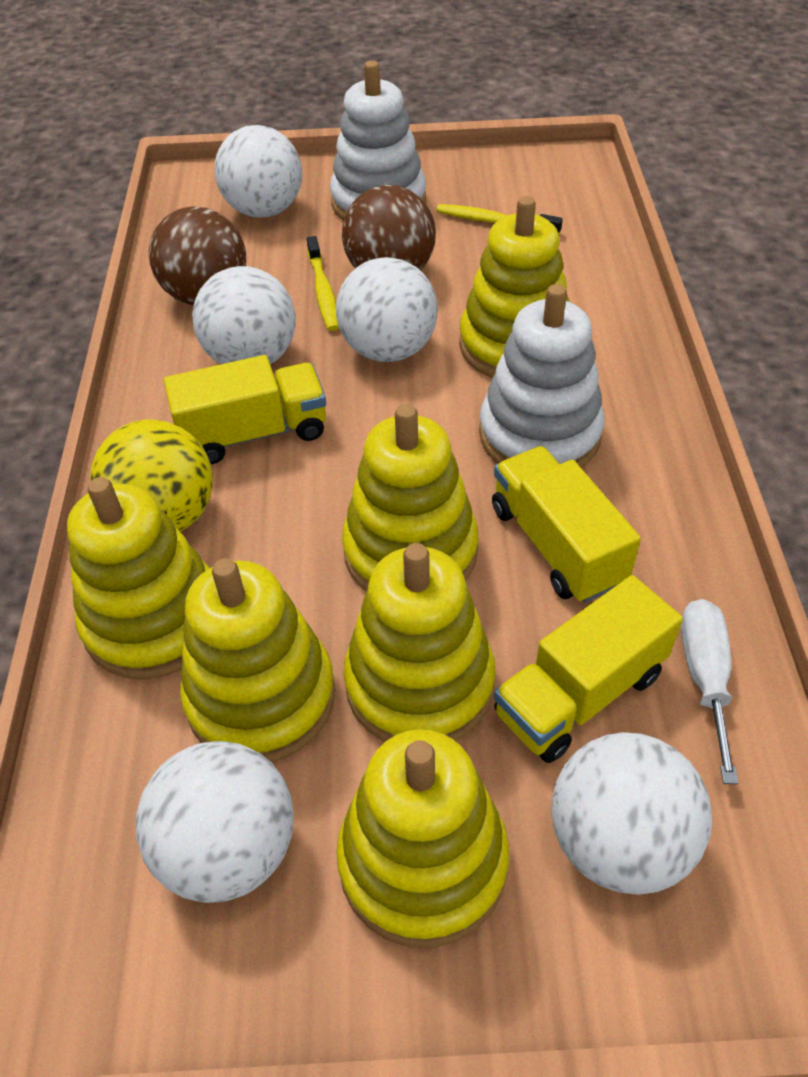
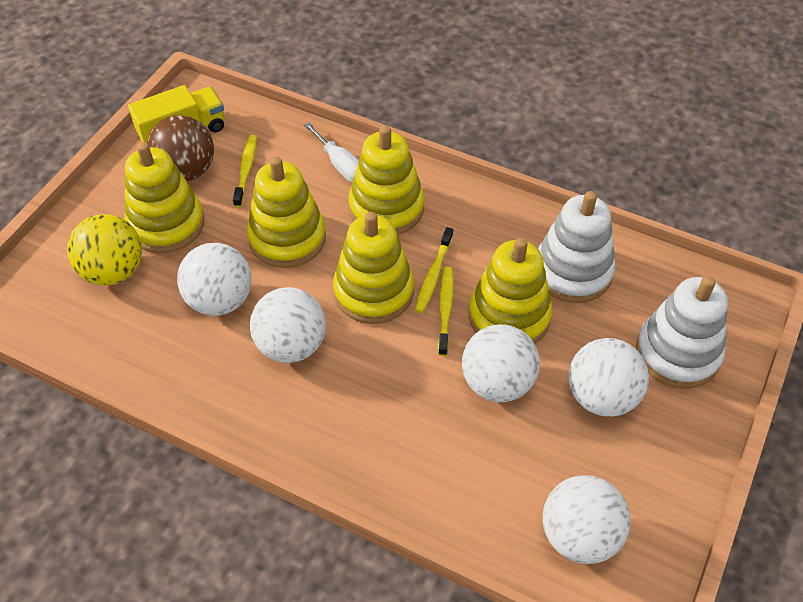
brown ball: 2 -> 1
yellow stacking toy: 6 -> 5
yellow toothbrush: 2 -> 3
yellow truck: 3 -> 1

